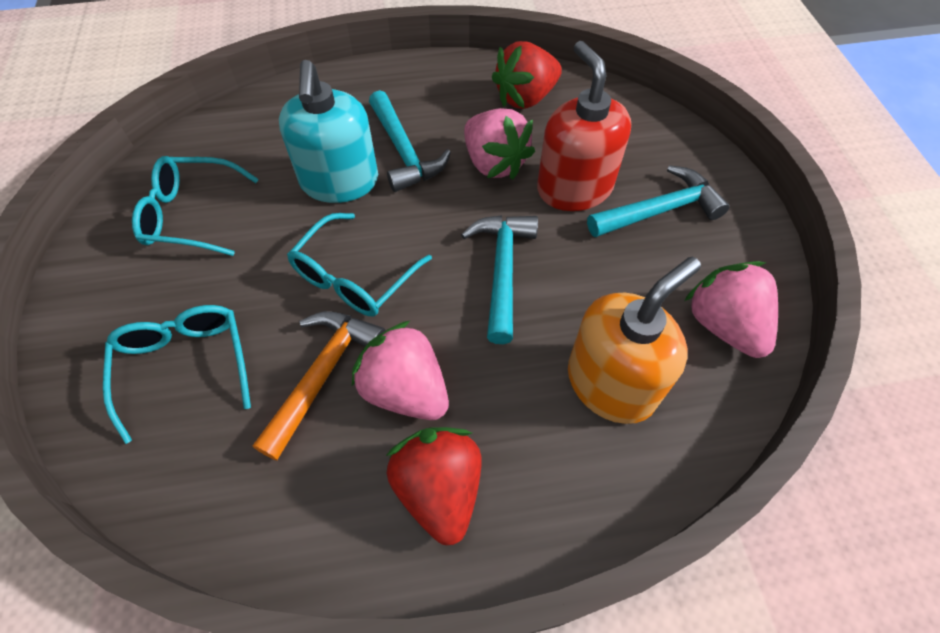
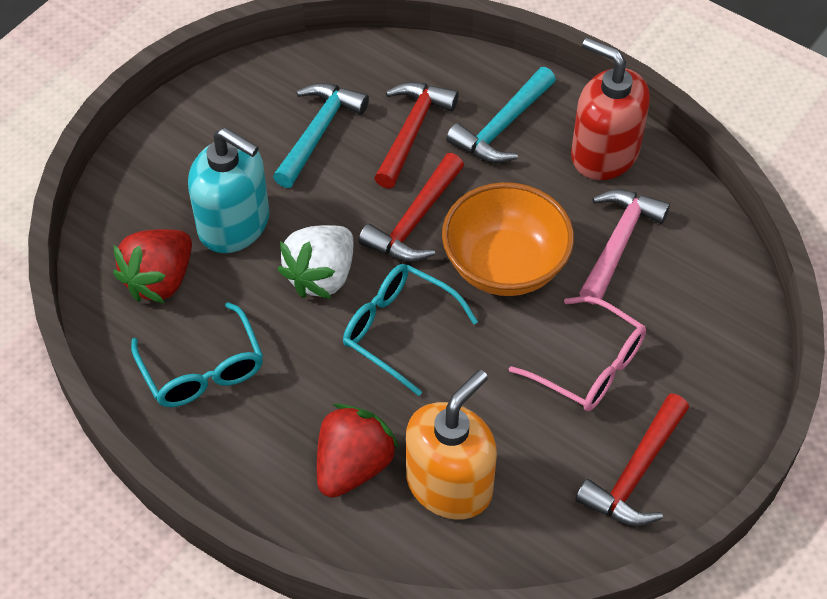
orange bowl: 0 -> 1
orange hammer: 1 -> 0
pink glasses: 0 -> 1
pink hammer: 0 -> 1
pink strawberry: 3 -> 0
red hammer: 0 -> 3
turquoise glasses: 3 -> 2
turquoise hammer: 3 -> 2
white strawberry: 0 -> 1

